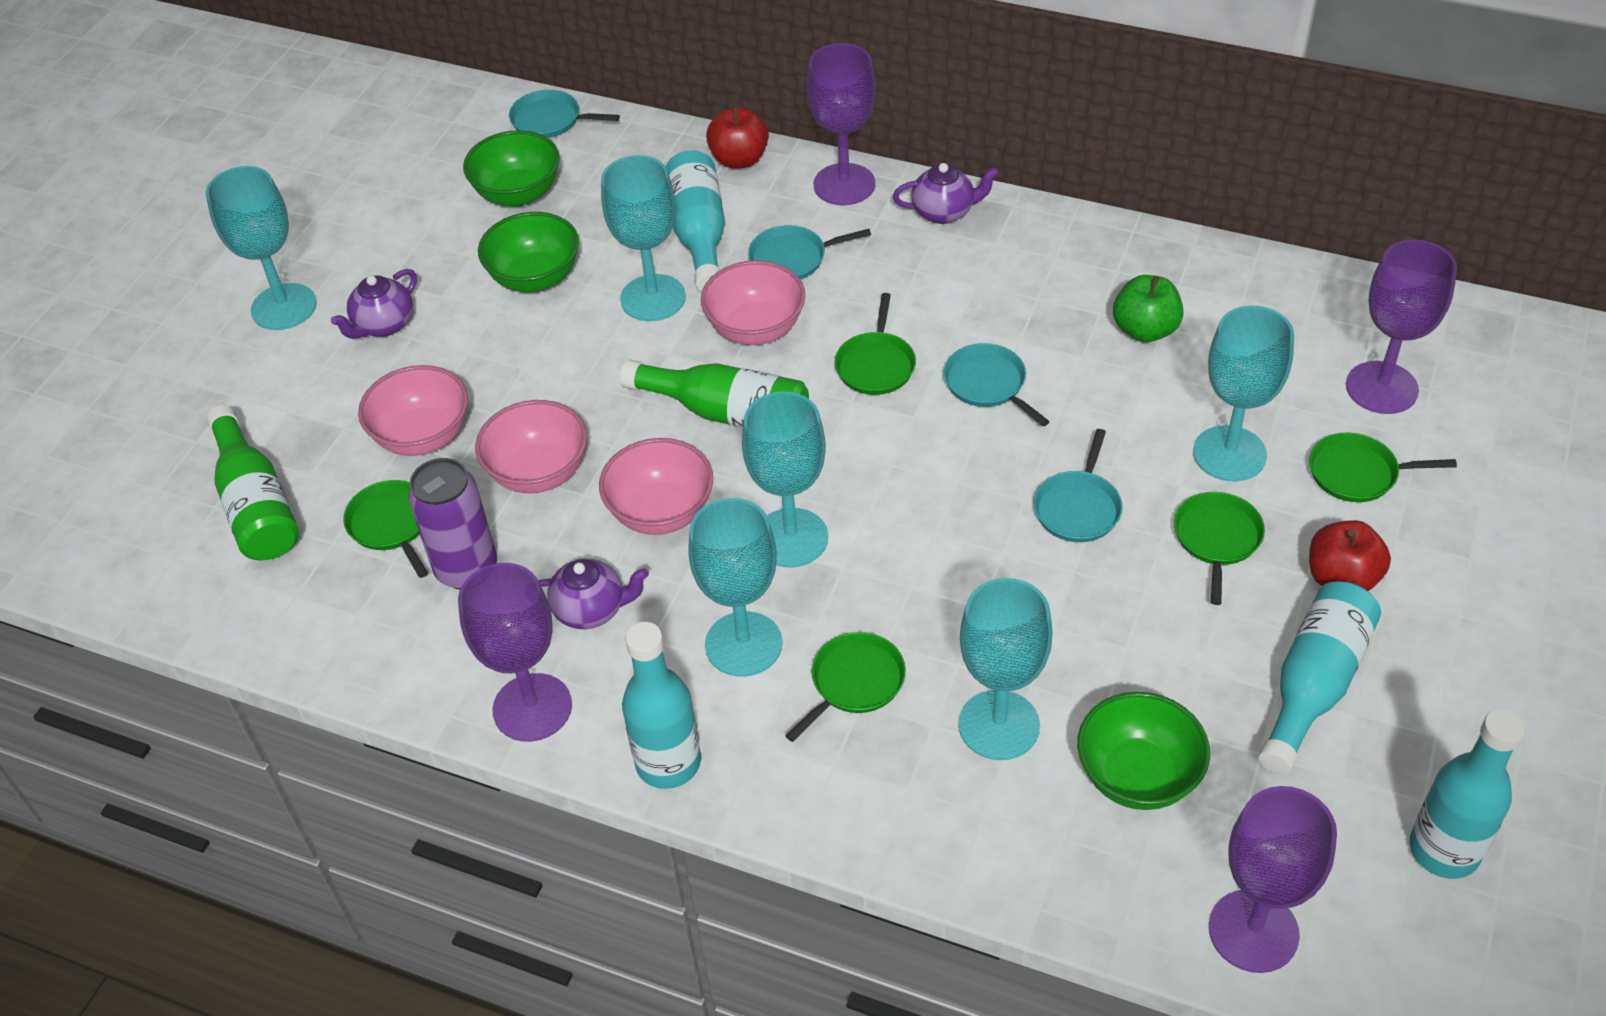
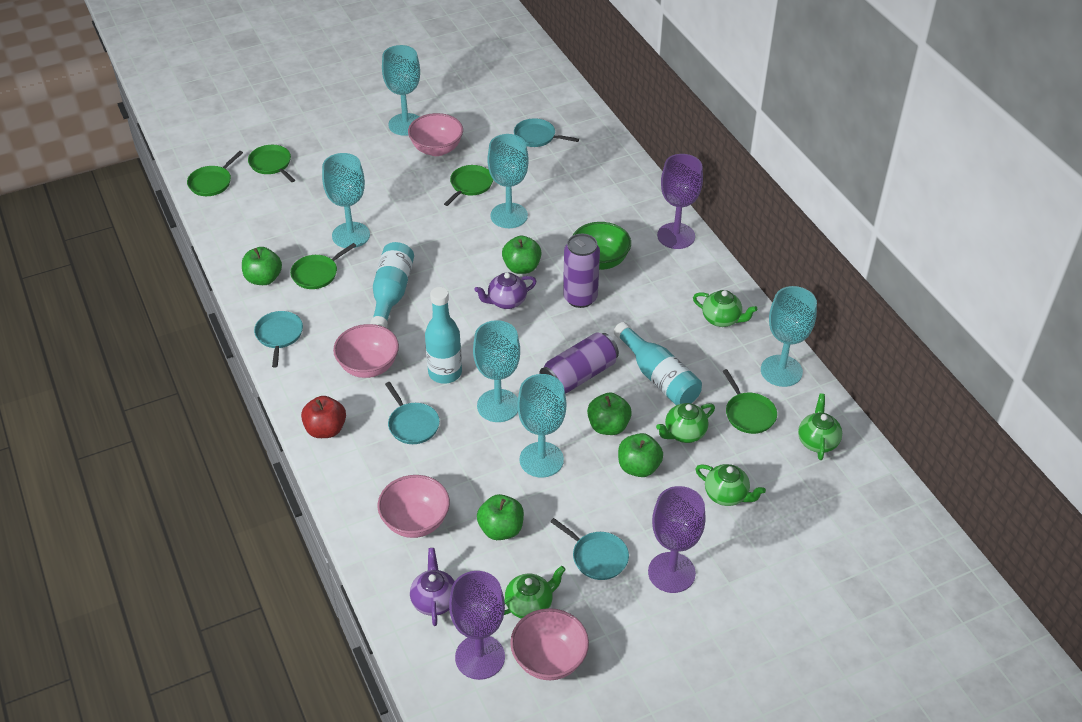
green apple: 1 -> 5
green bottle: 2 -> 0
green bowl: 3 -> 1
green teapot: 0 -> 5
purple can: 1 -> 2
purple goblet: 4 -> 3
purple teapot: 3 -> 2
red apple: 2 -> 1
turquoise bottle: 4 -> 3

